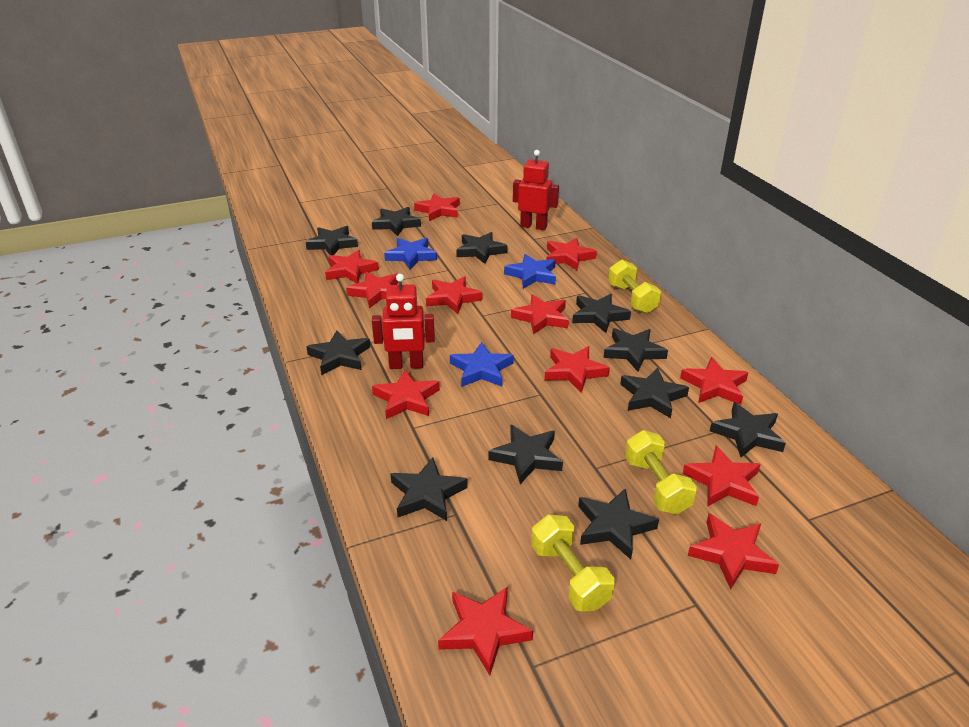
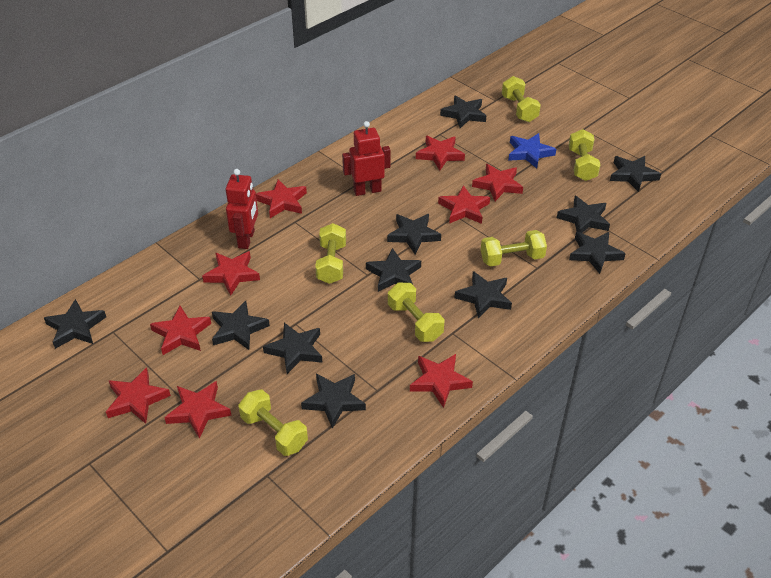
blue star: 3 -> 1
red star: 12 -> 9
yellow dumbbell: 3 -> 6

